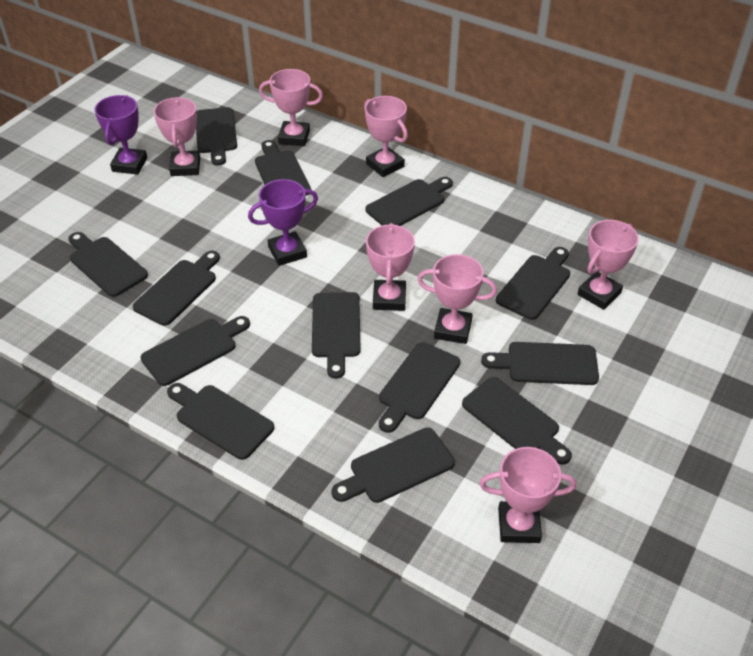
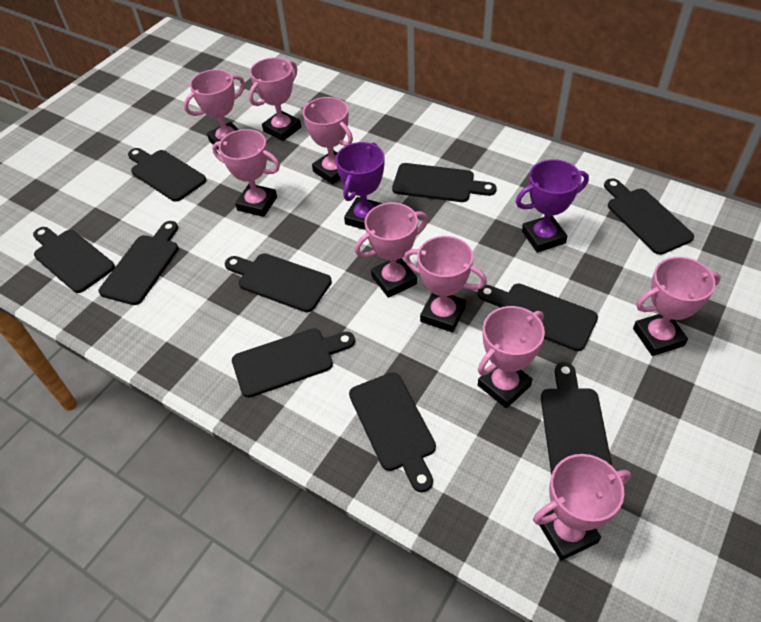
black cutting board: 13 -> 10
pink trophy: 7 -> 9

